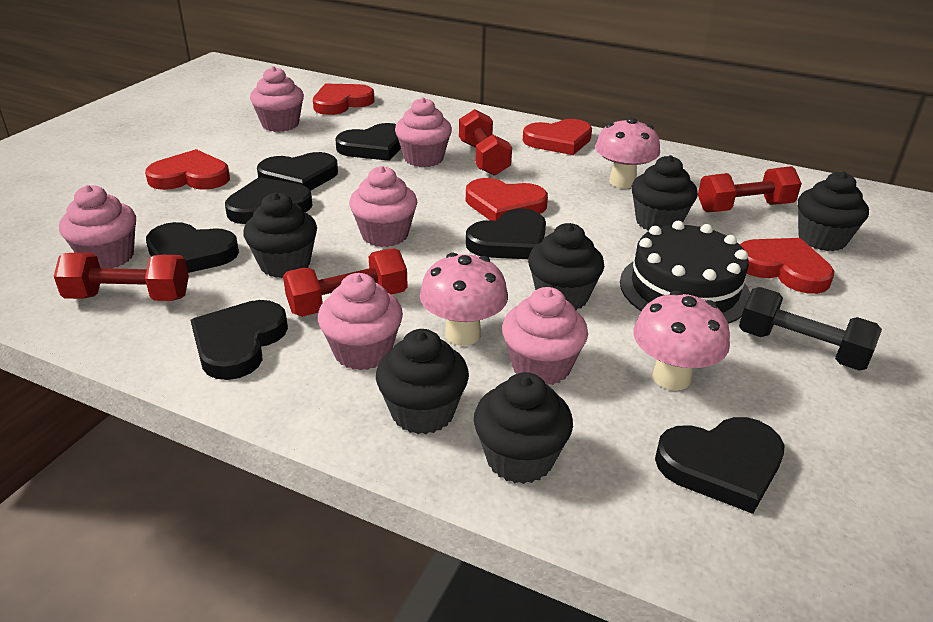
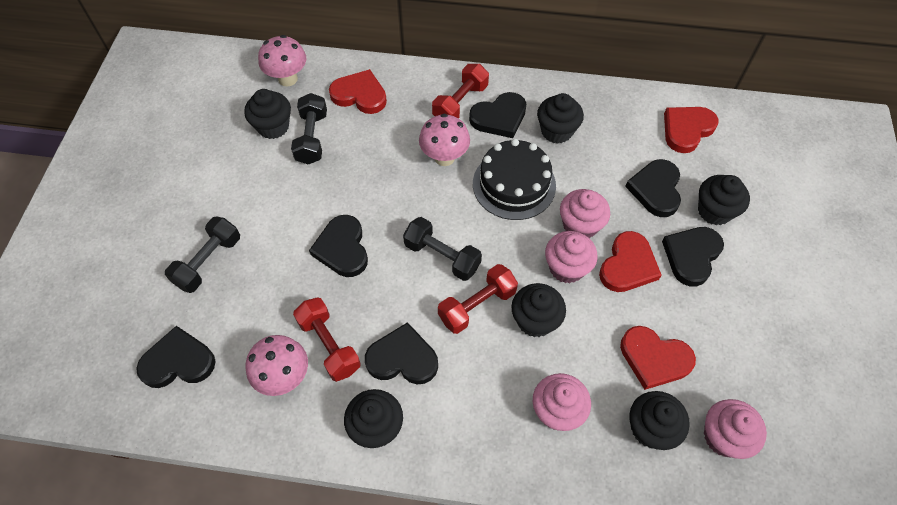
black dumbbell: 1 -> 3
black heart: 7 -> 6
pink cupcake: 6 -> 4
red dumbbell: 4 -> 3
red heart: 5 -> 4

